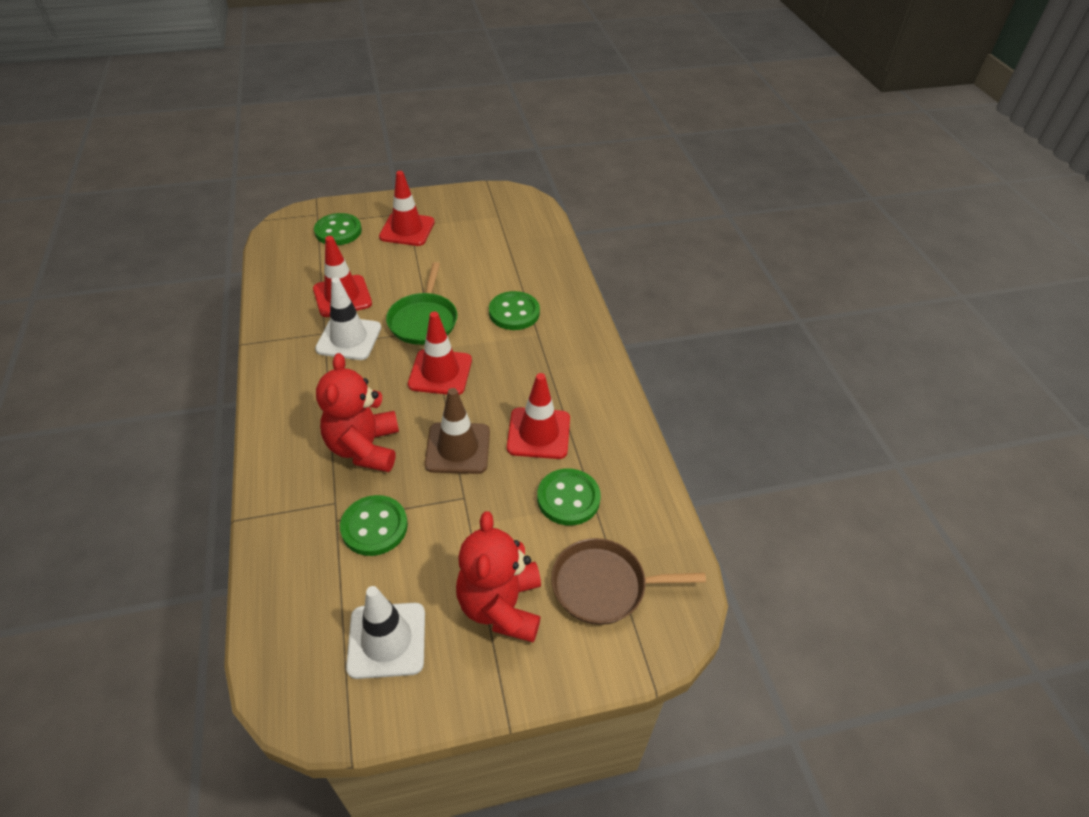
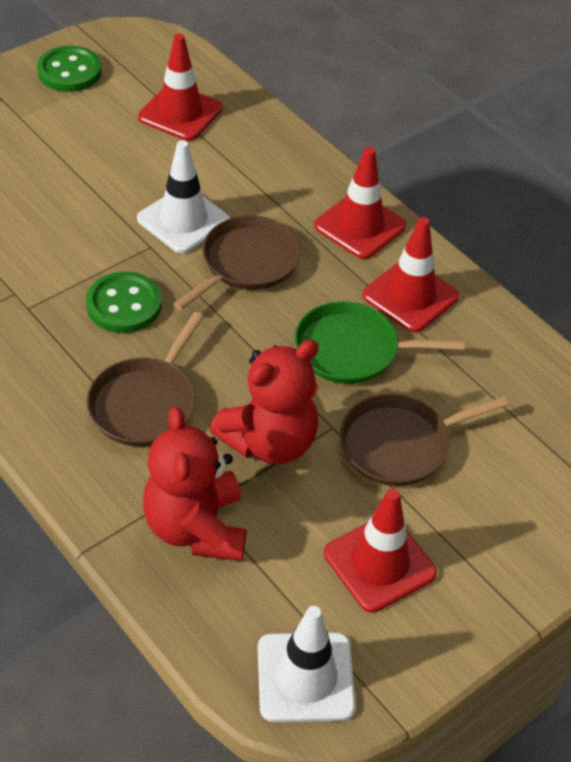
brown pan: 1 -> 3
brown traffic cone: 1 -> 0
green button: 4 -> 2

